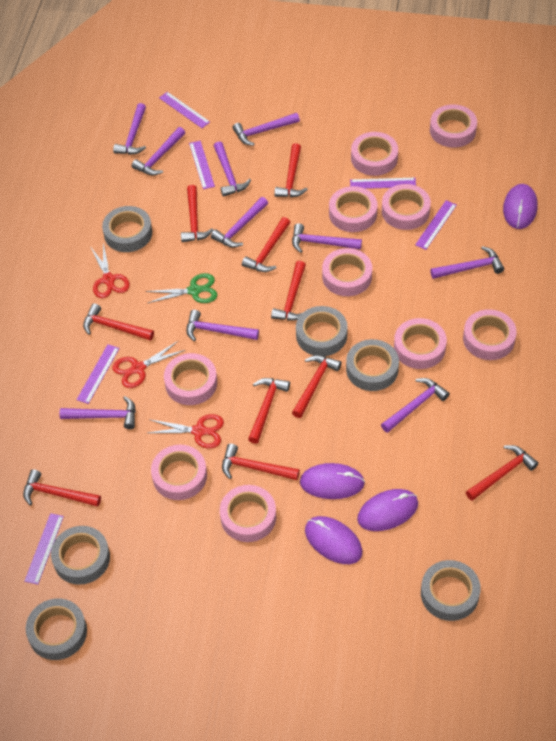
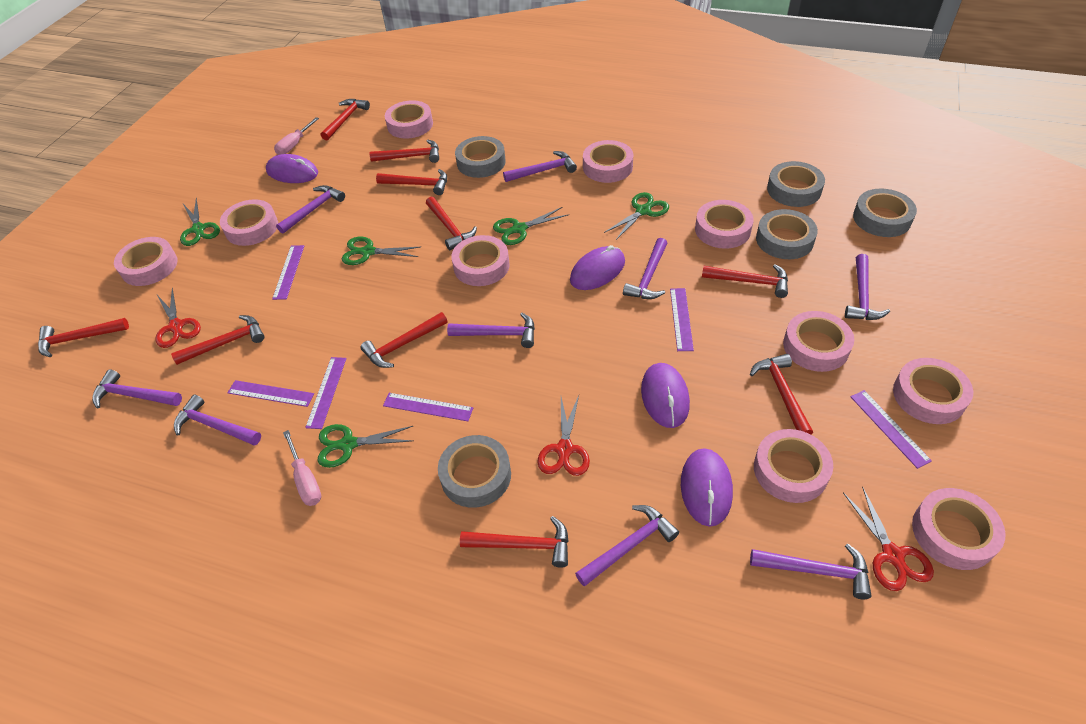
green scissors: 1 -> 5
grey tape: 6 -> 5
pink screwdriver: 0 -> 2
purple hammer: 10 -> 9

